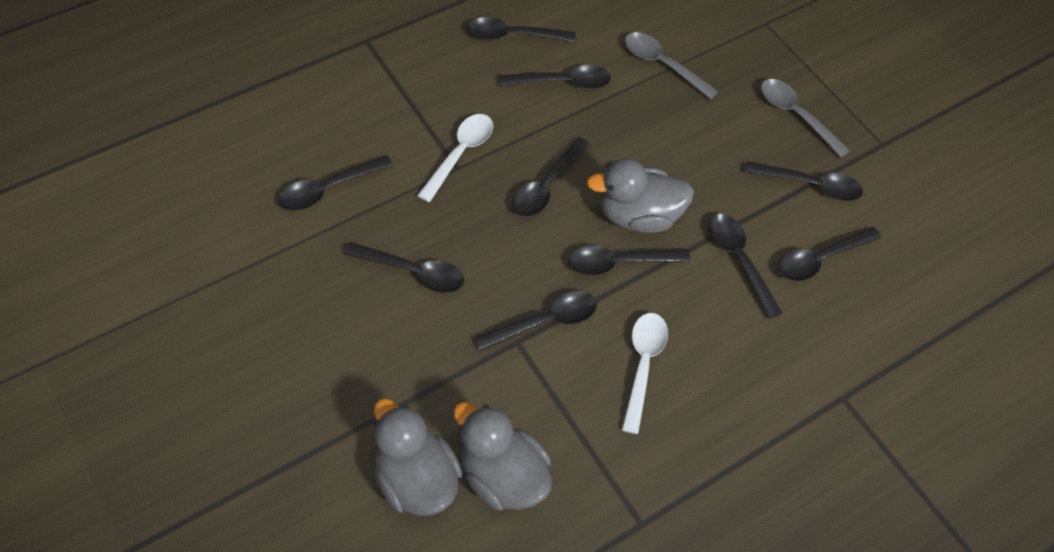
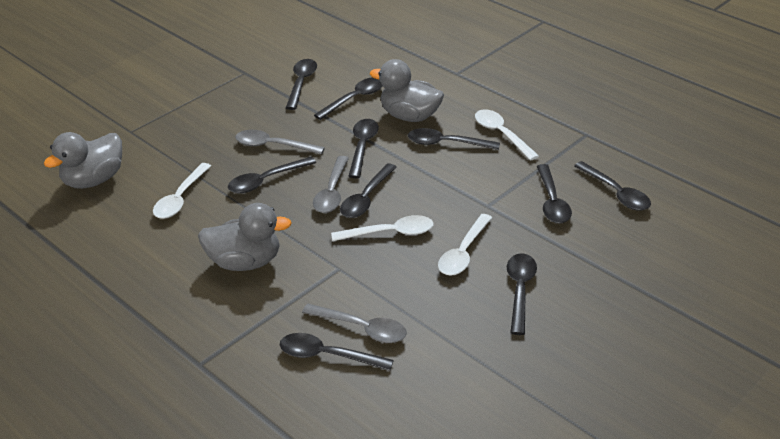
grey spoon: 2 -> 3
white spoon: 2 -> 4

